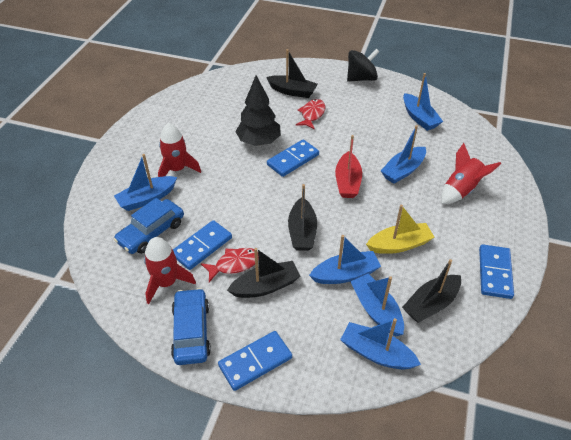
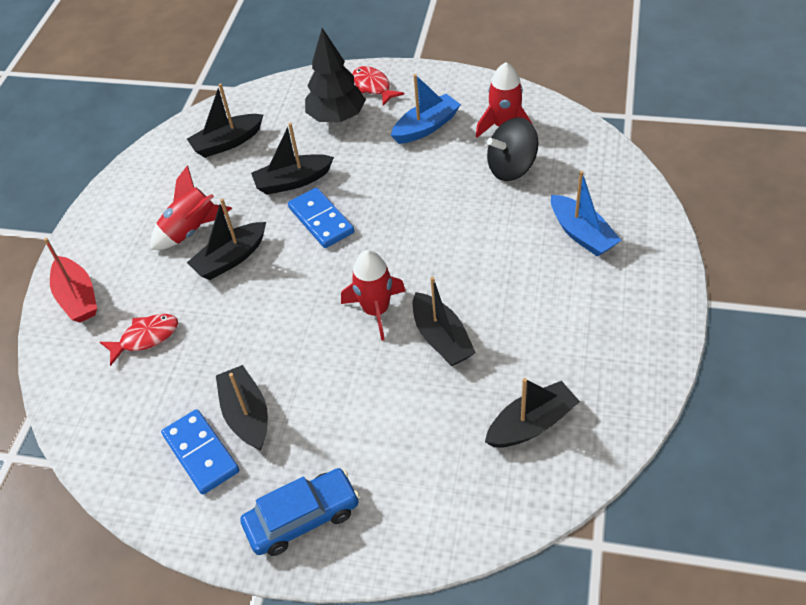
black boat: 4 -> 6
blue boat: 6 -> 2
blue car: 2 -> 1
blue domino: 4 -> 2
yellow boat: 1 -> 0

